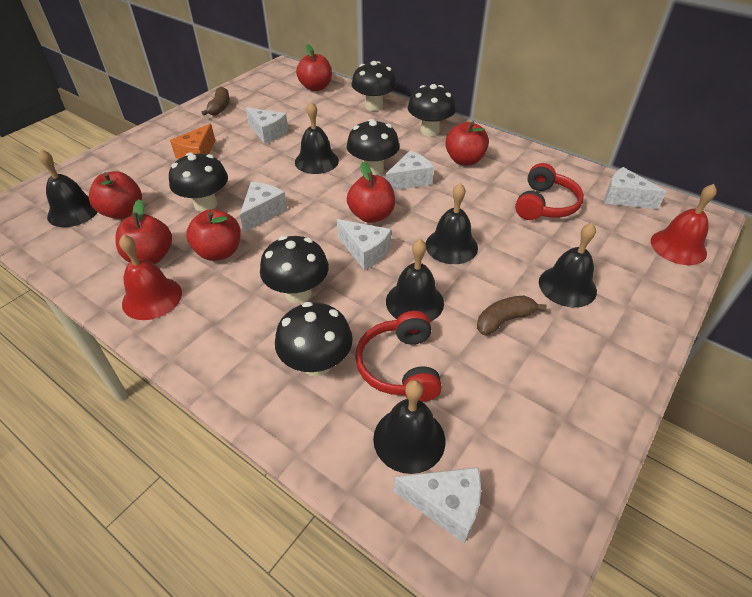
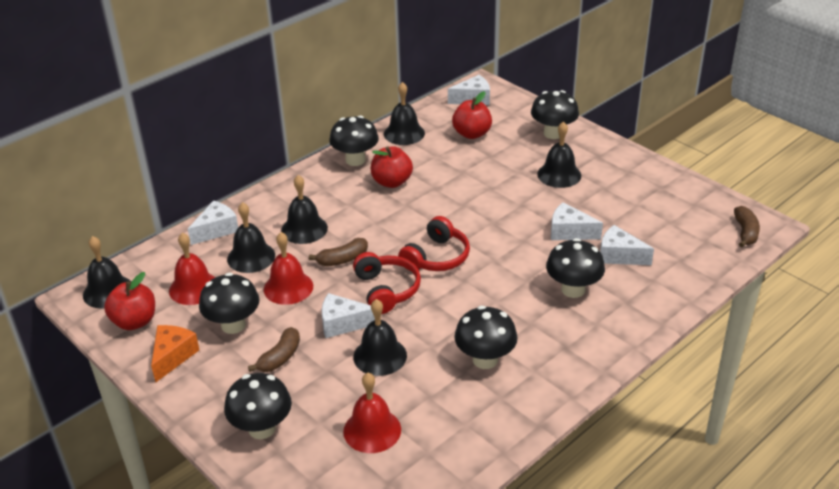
brown banana: 2 -> 3
red apple: 6 -> 3
red bell: 2 -> 3
white cheese: 6 -> 5

